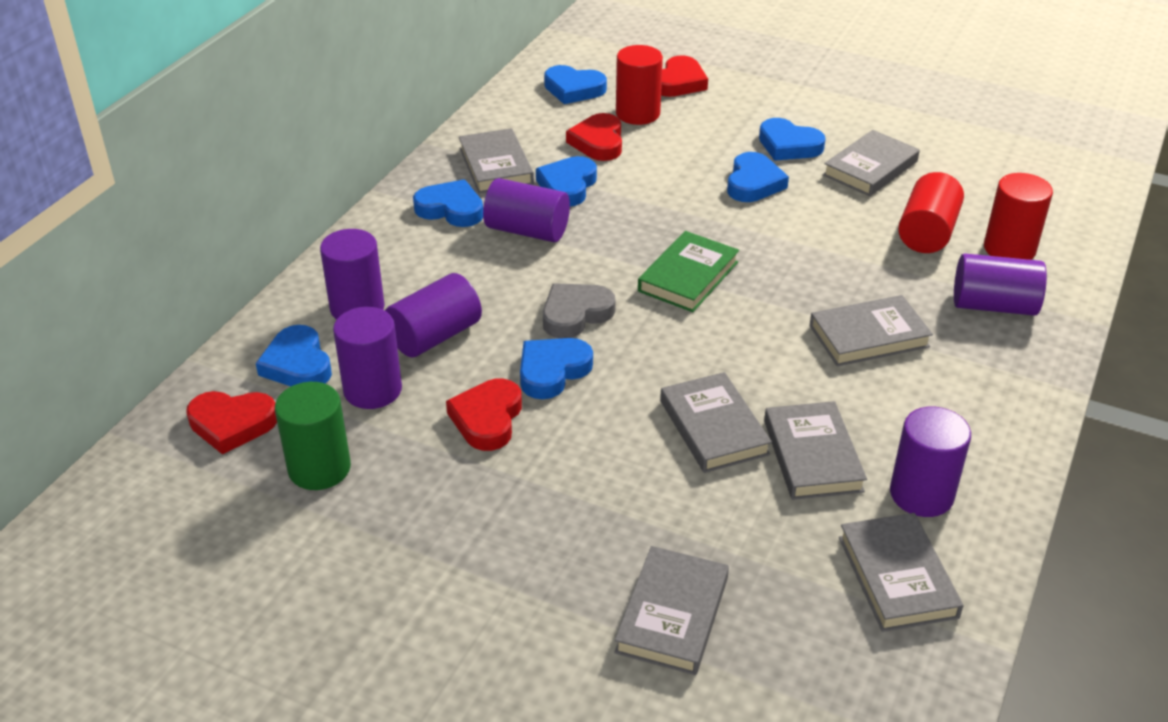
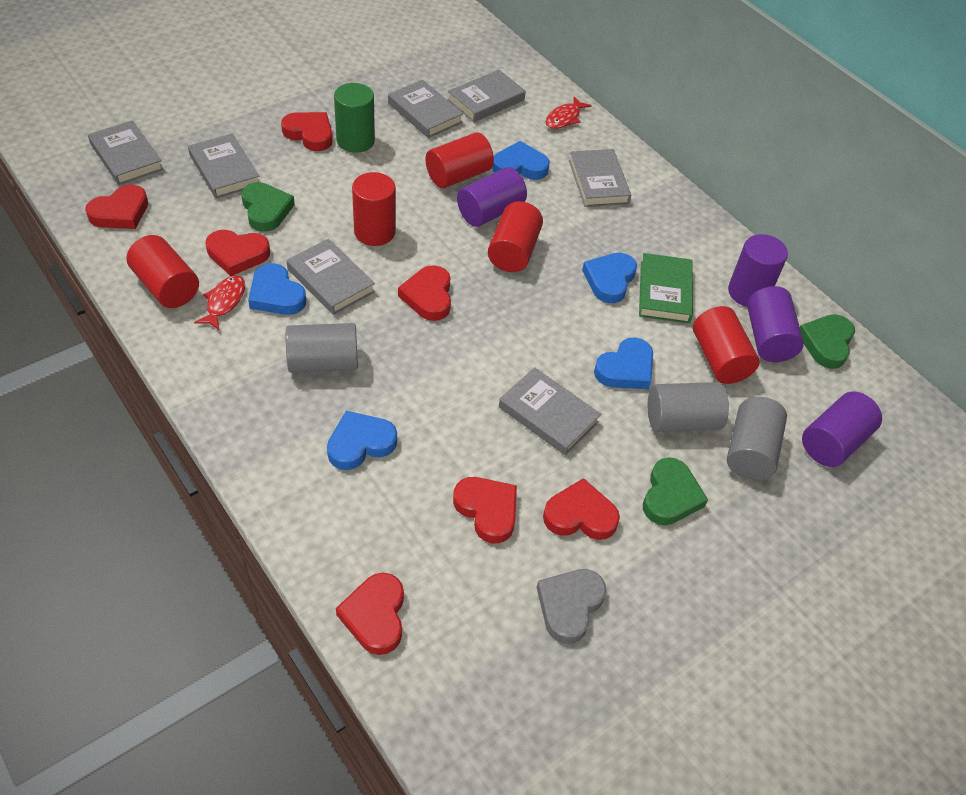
blue heart: 7 -> 5
green heart: 0 -> 3
grey cylinder: 0 -> 3
purple cylinder: 6 -> 4
red cylinder: 3 -> 5
red fish: 0 -> 2
red heart: 4 -> 7

